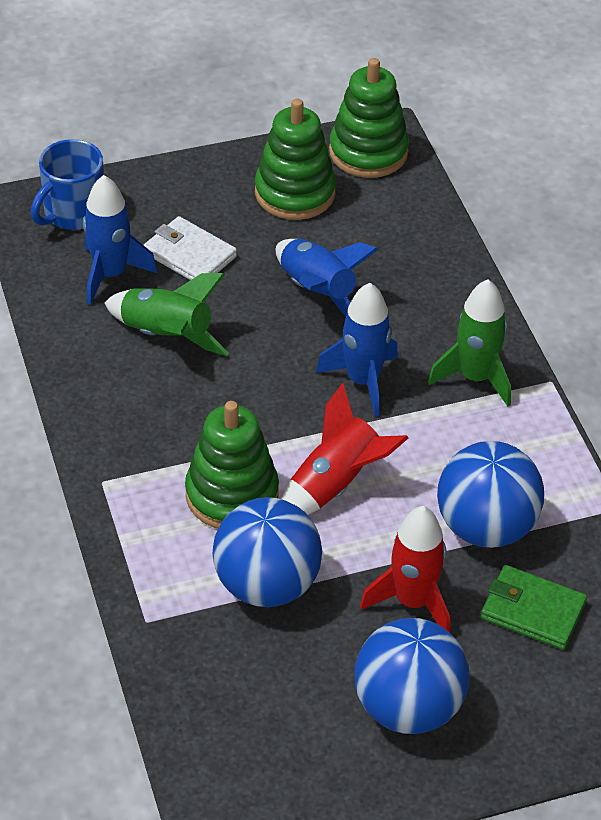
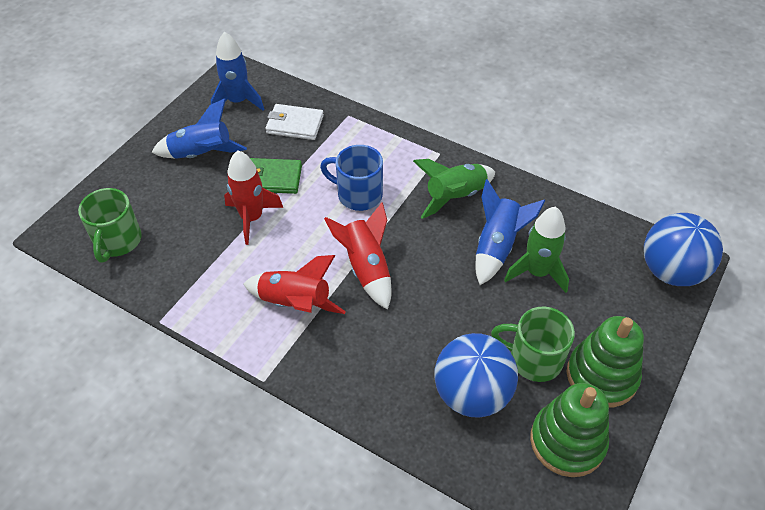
blue ball: 3 -> 2
green mug: 0 -> 2
green stacking toy: 3 -> 2
red rocket: 2 -> 3

